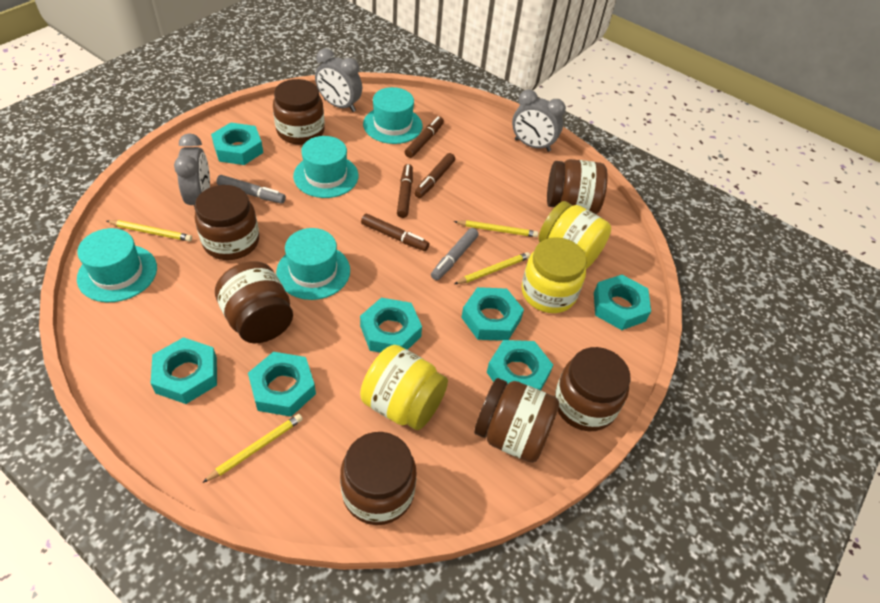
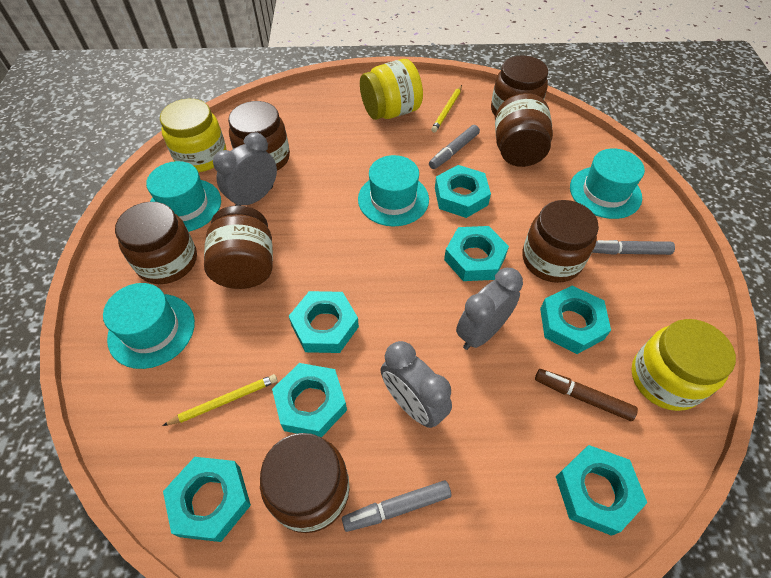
brown marker: 4 -> 1
grey marker: 2 -> 3
yellow pencil: 4 -> 2

